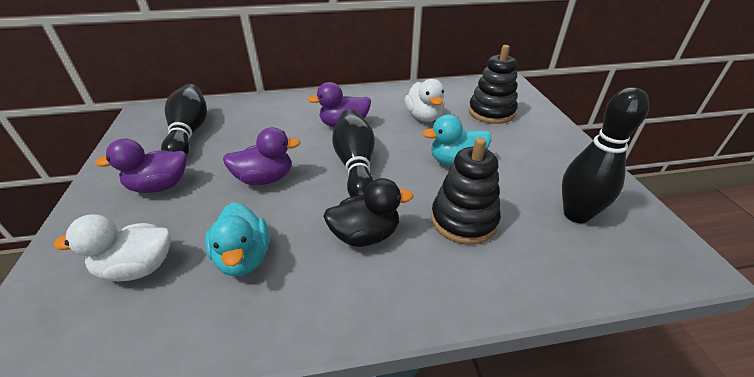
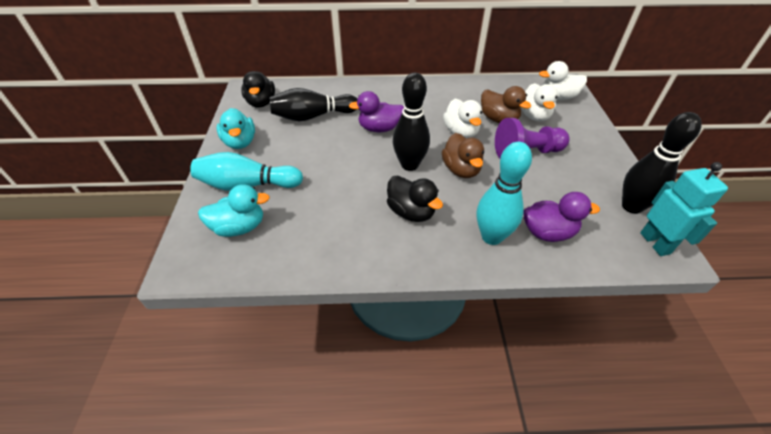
black duck: 1 -> 2
black stacking toy: 2 -> 0
brown duck: 0 -> 2
purple duck: 3 -> 2
purple pawn: 0 -> 1
turquoise bowling pin: 0 -> 2
turquoise robot: 0 -> 1
white duck: 2 -> 3

